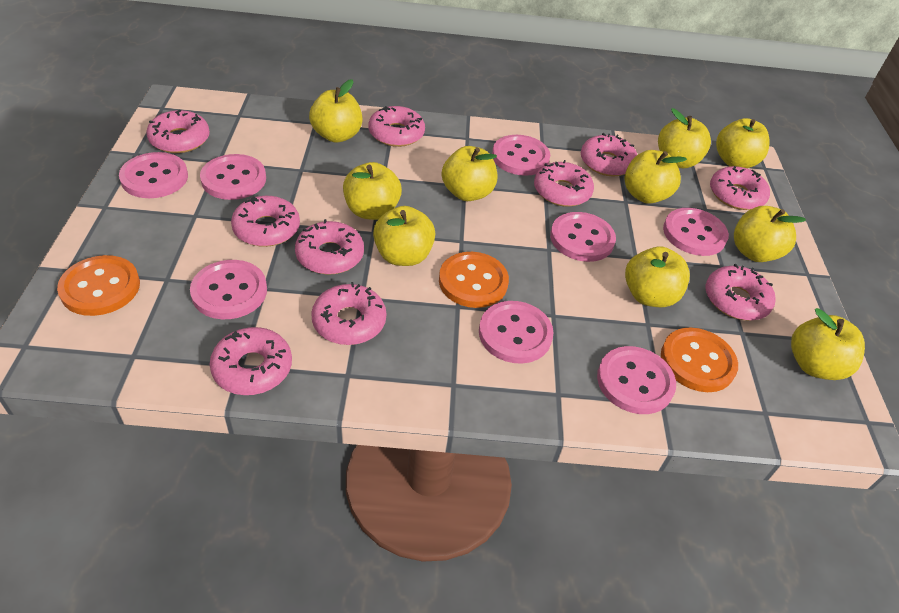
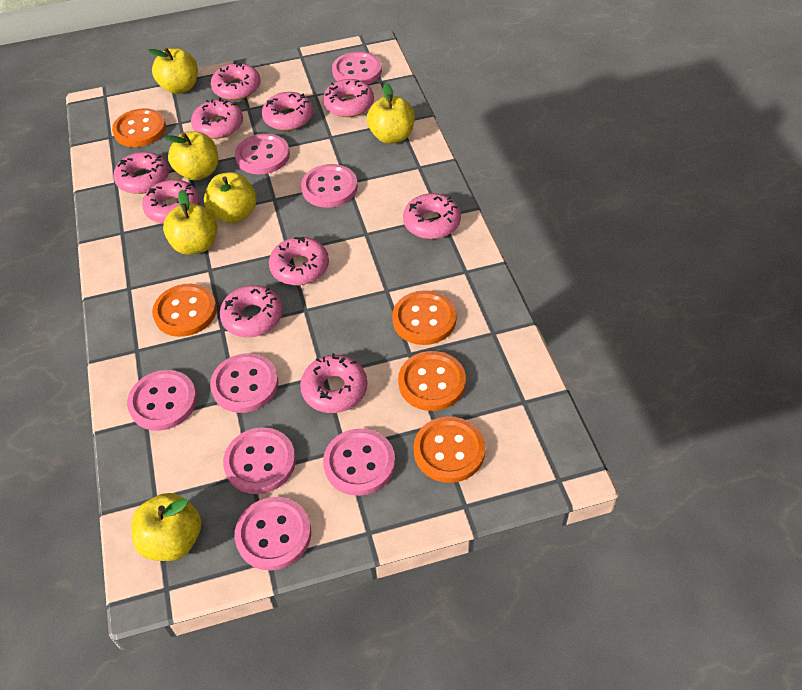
orange button: 3 -> 5
yellow apple: 10 -> 6

